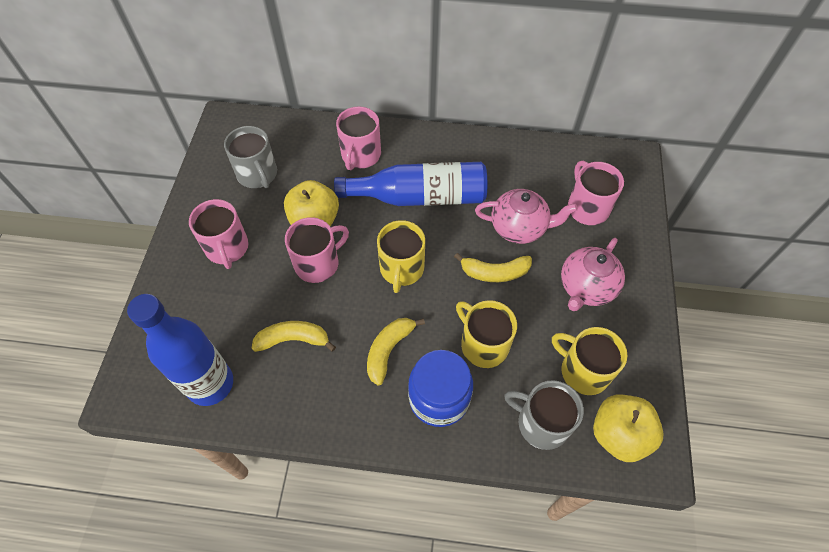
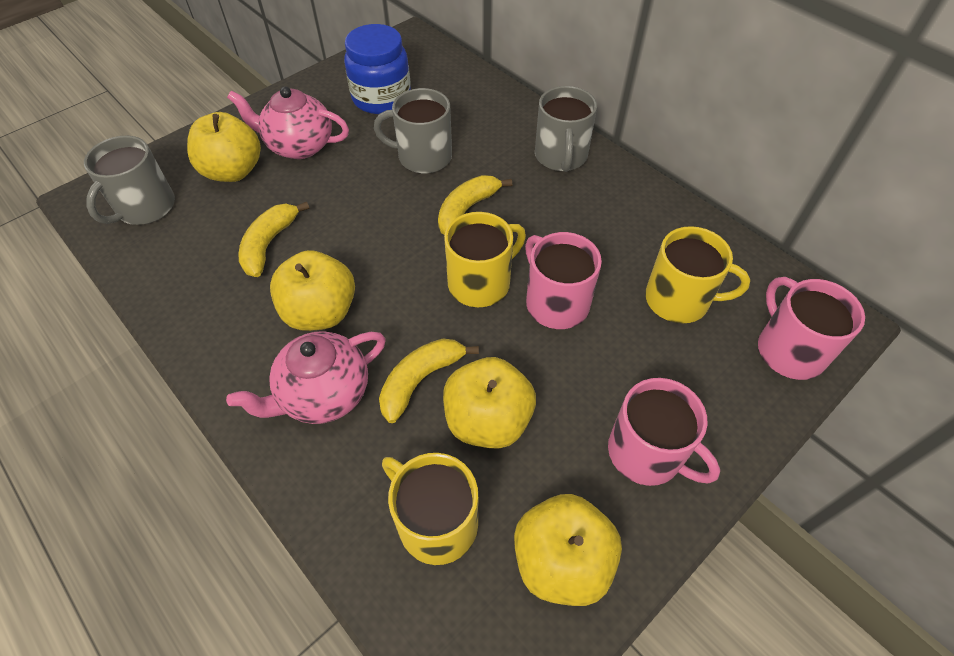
blue bottle: 2 -> 0
grey mug: 2 -> 3
pink mug: 4 -> 3
yellow apple: 2 -> 4

